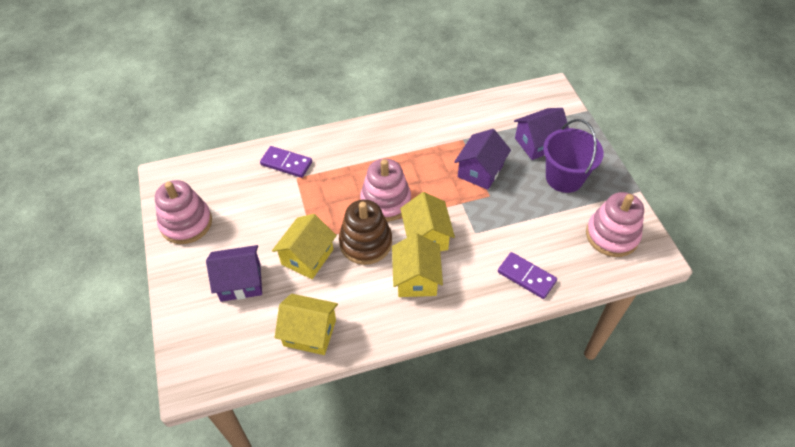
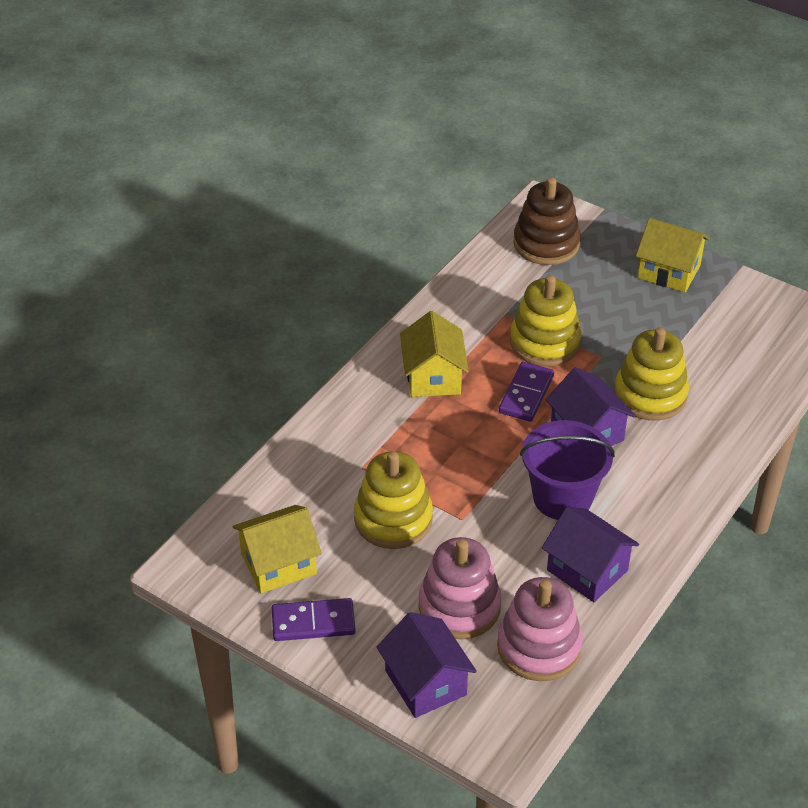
pink stacking toy: 3 -> 2
yellow house: 4 -> 3
yellow stacking toy: 0 -> 3

